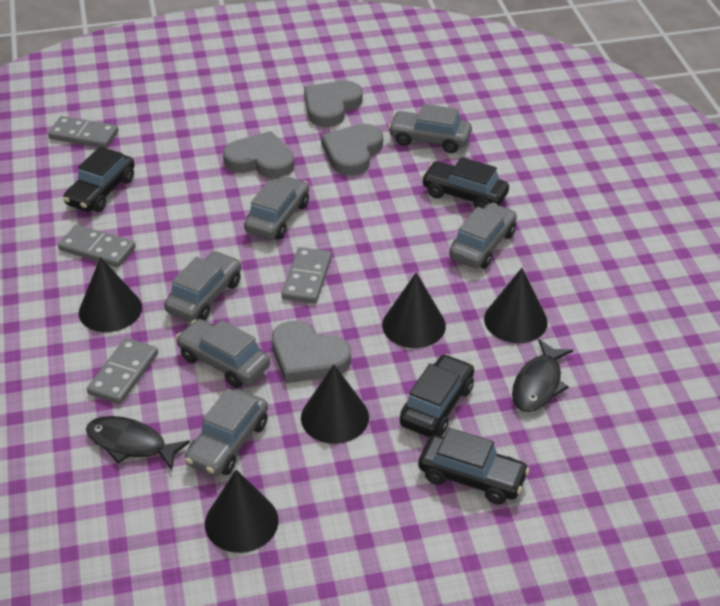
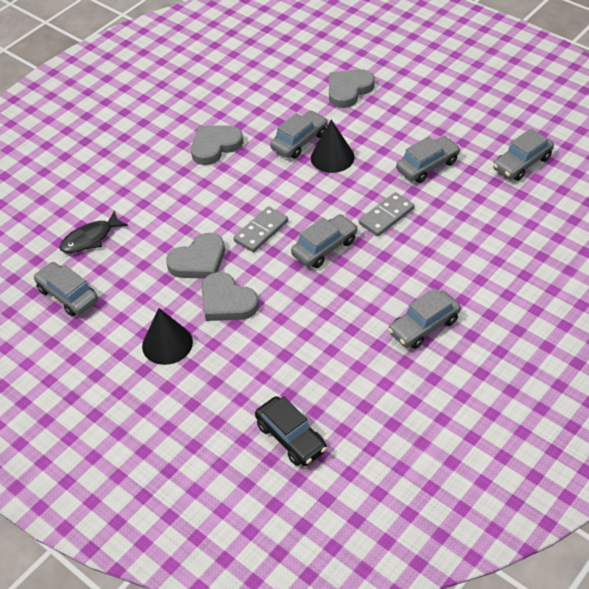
black car: 4 -> 1
black cone: 5 -> 2
black fish: 2 -> 1
grey domino: 4 -> 2

